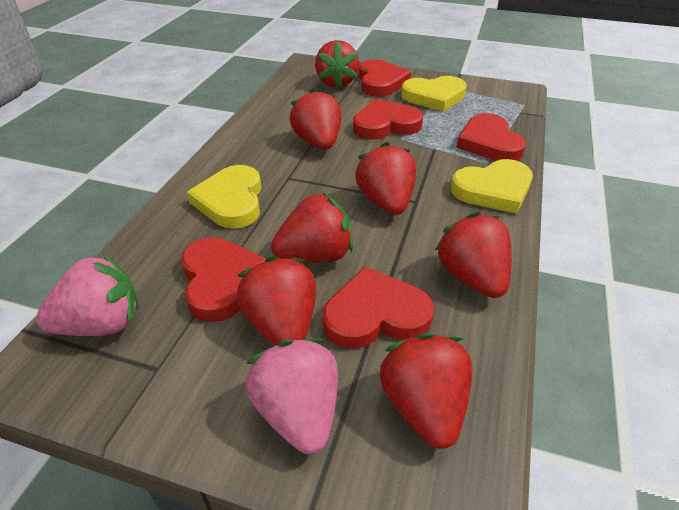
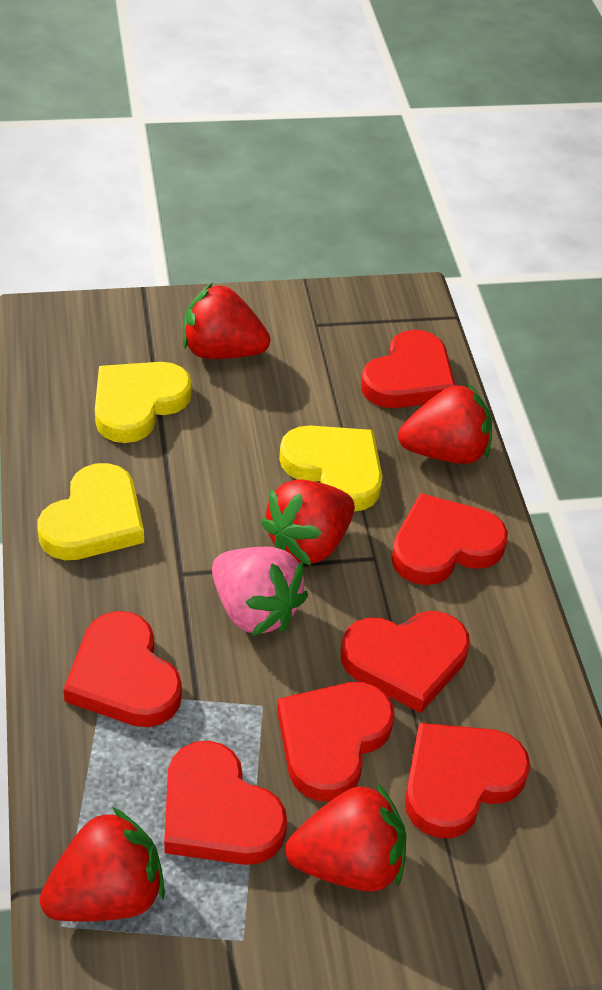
pink strawberry: 2 -> 1
red heart: 5 -> 7
red strawberry: 7 -> 5

